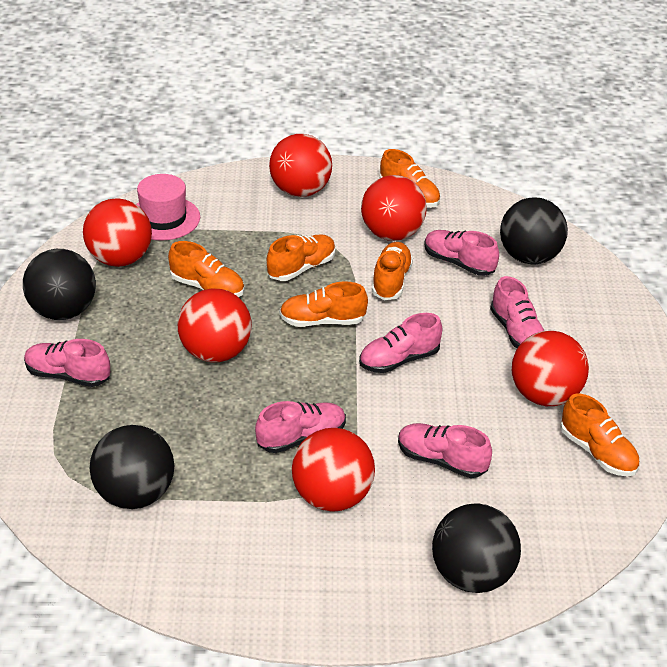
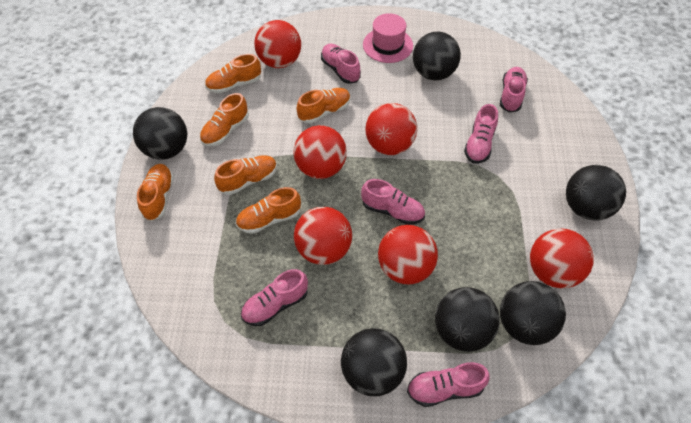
black ball: 4 -> 6

